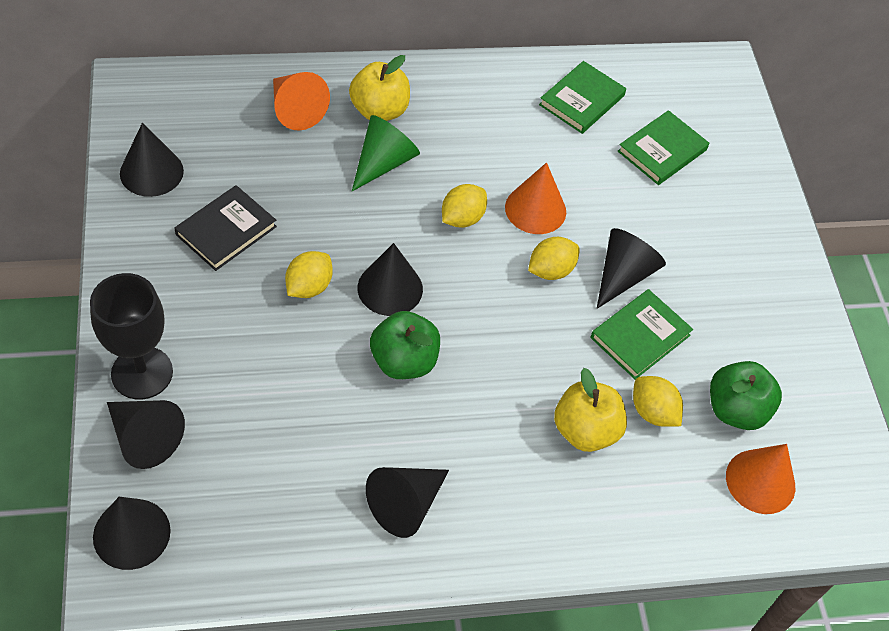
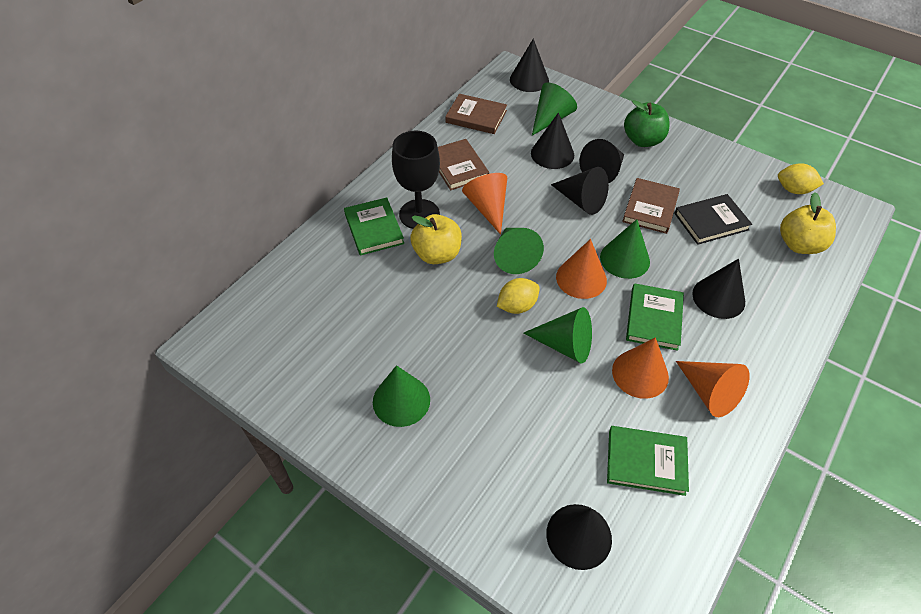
brown book: 0 -> 3
green apple: 2 -> 1
green cone: 1 -> 5
orange cone: 3 -> 4
yellow lemon: 4 -> 2

